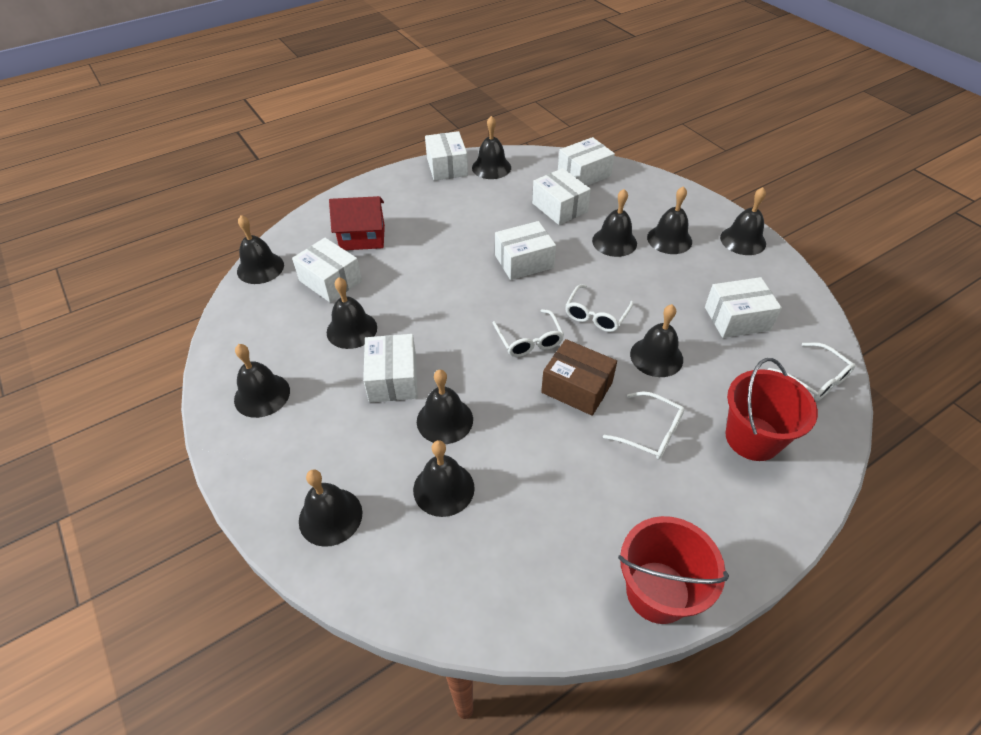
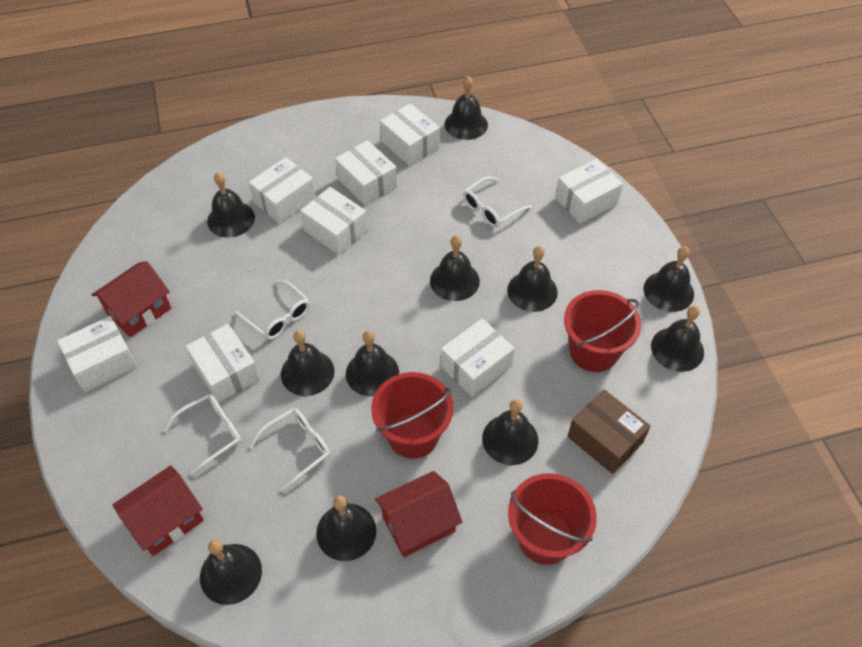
red bucket: 2 -> 3
red house: 1 -> 3
white box: 7 -> 8

